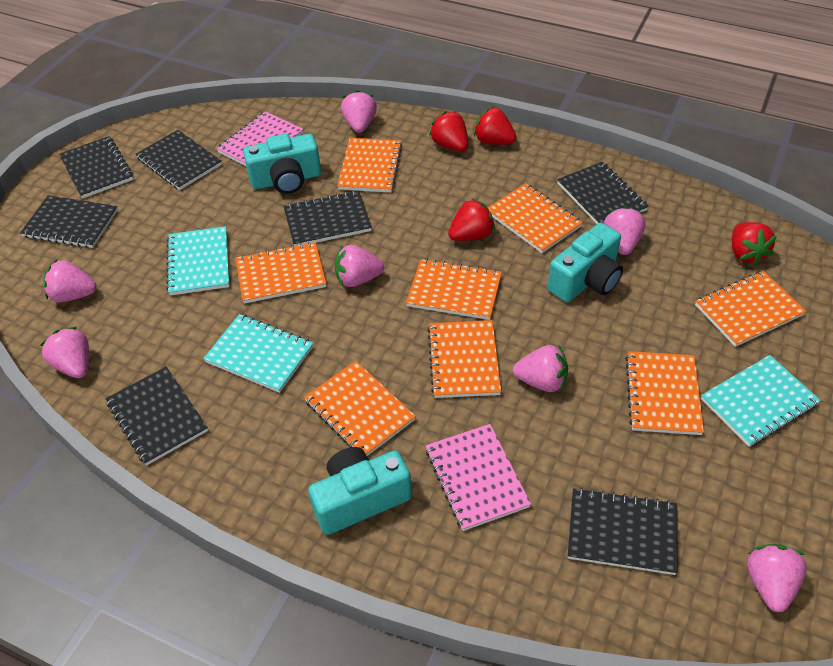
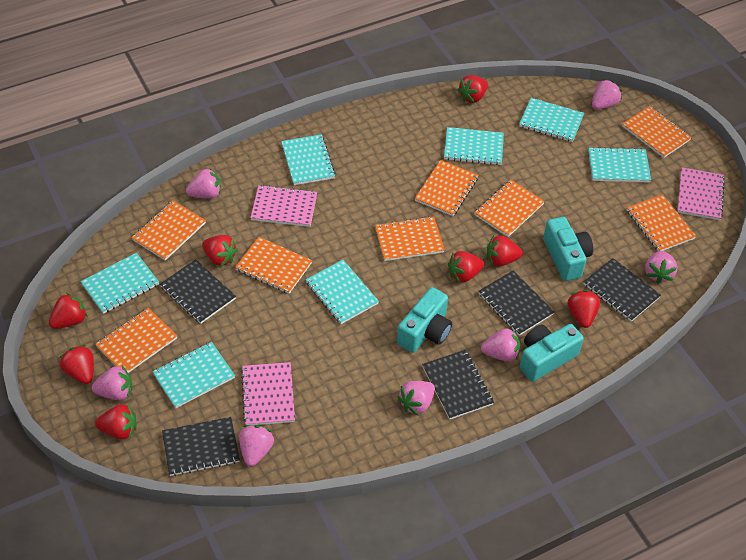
black notebook: 7 -> 5
pink notebook: 2 -> 3
red strawberry: 4 -> 8
turquoise notebook: 3 -> 7

